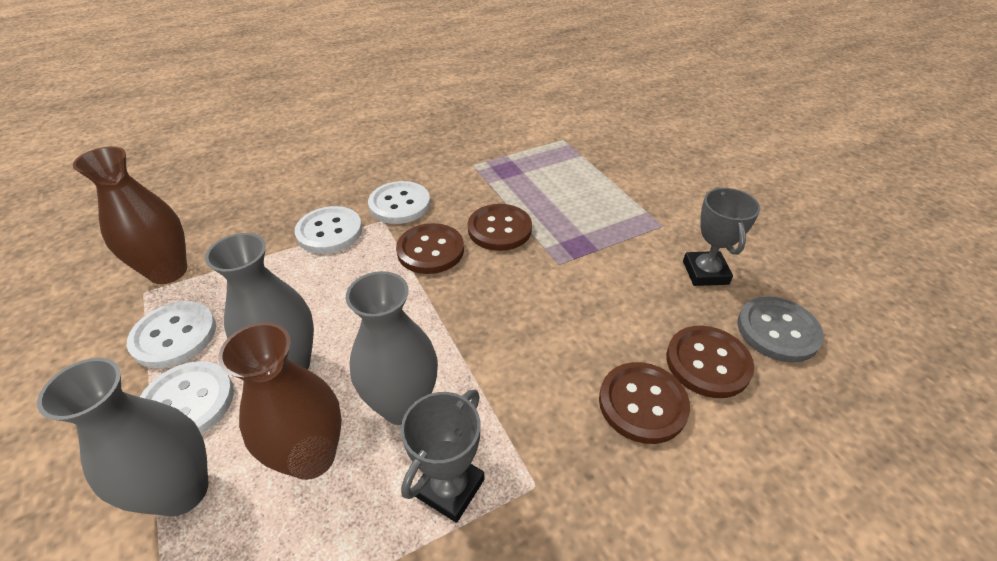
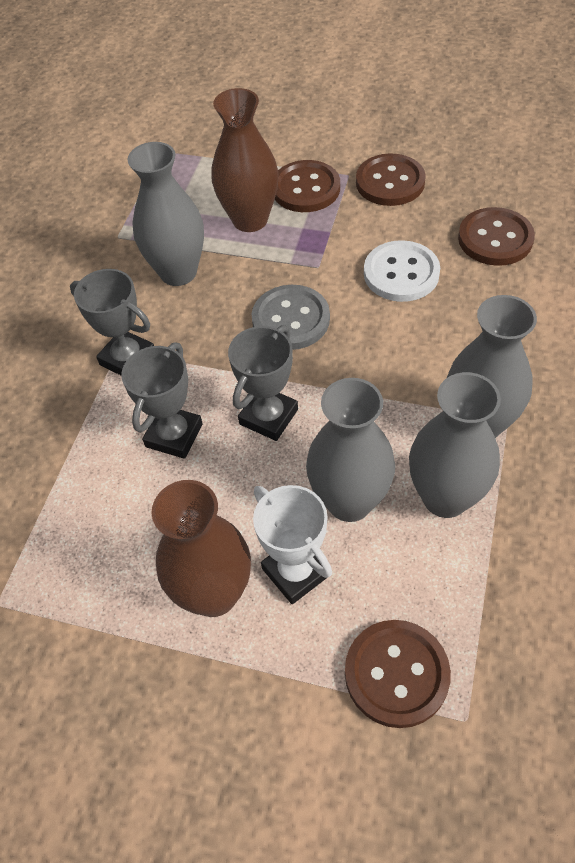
grey trophy: 2 -> 3
grey vase: 3 -> 4
white button: 4 -> 1
white trophy: 0 -> 1

